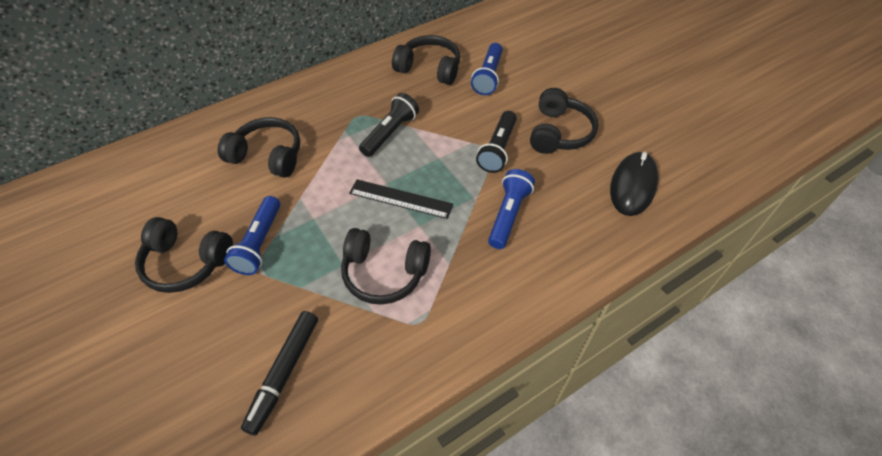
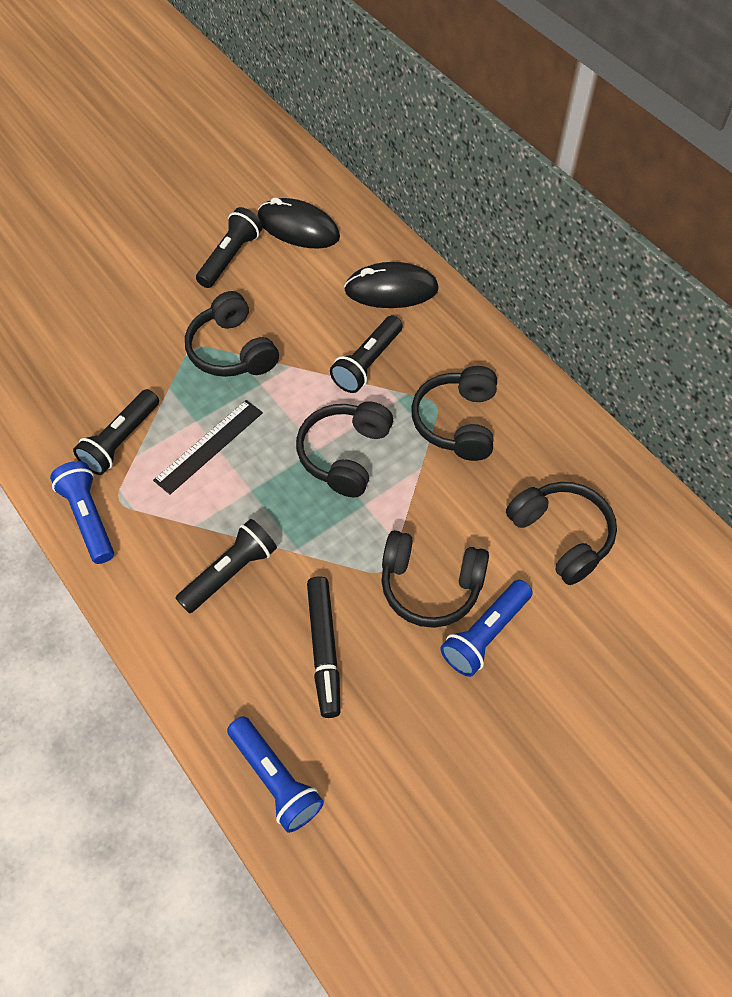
black flashlight: 2 -> 4
black mouse: 1 -> 2

